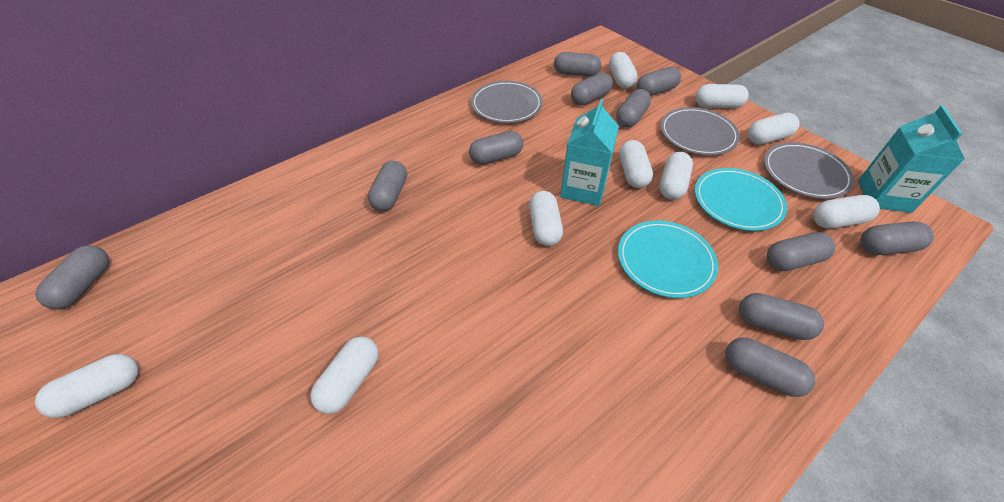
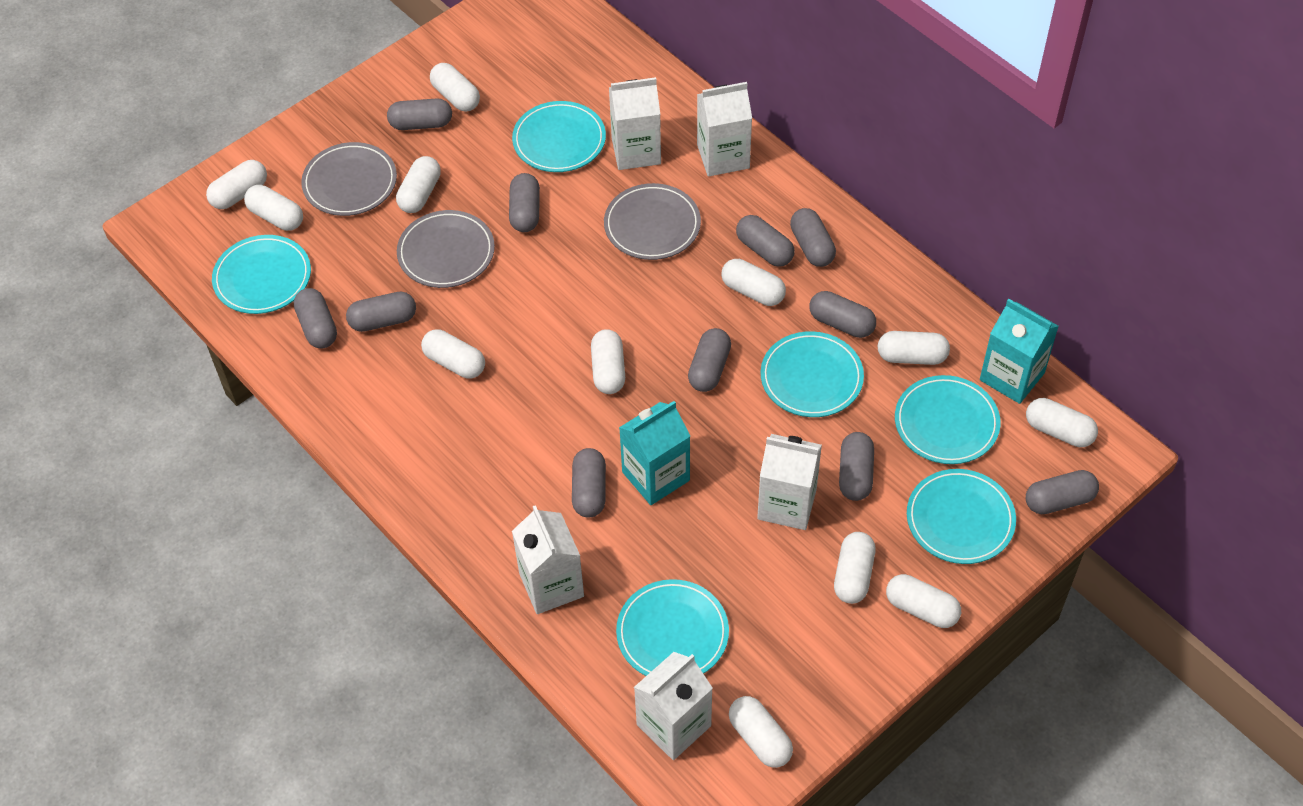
turquoise plate: 2 -> 6
white capsule: 9 -> 12
white carton: 0 -> 5

